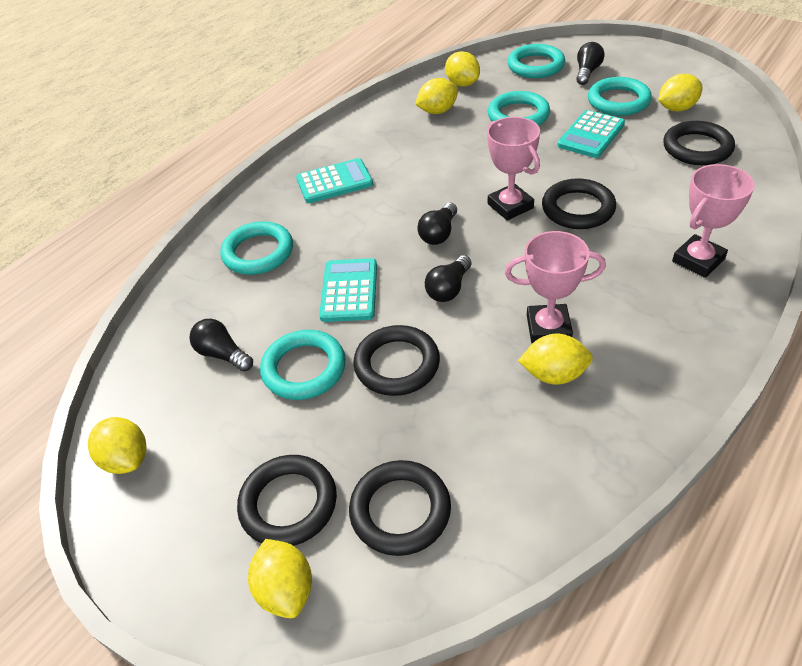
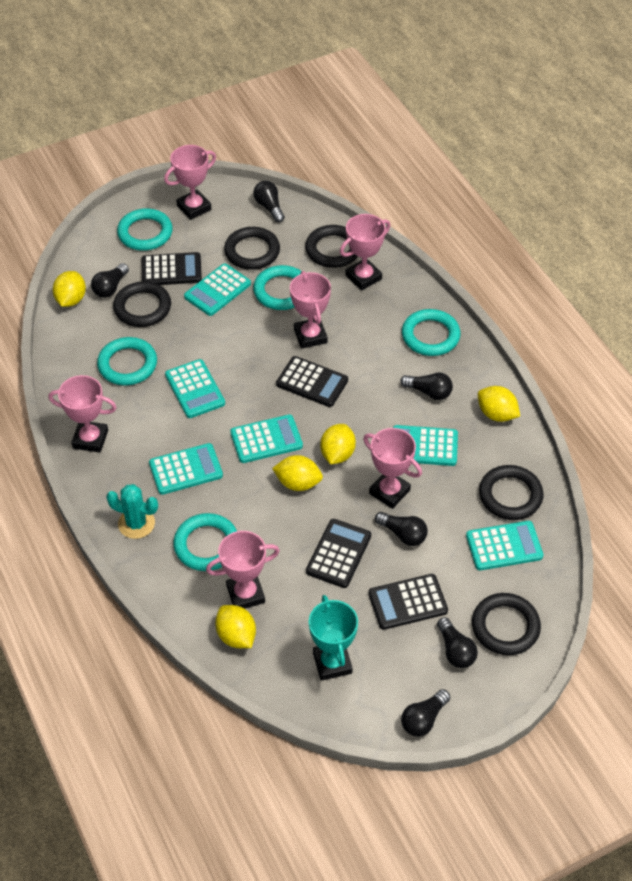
black calculator: 0 -> 4
black light bulb: 4 -> 6
pink trophy: 3 -> 6
turquoise cactus: 0 -> 1
turquoise calculator: 3 -> 6
turquoise trophy: 0 -> 1
yellow lemon: 6 -> 5

